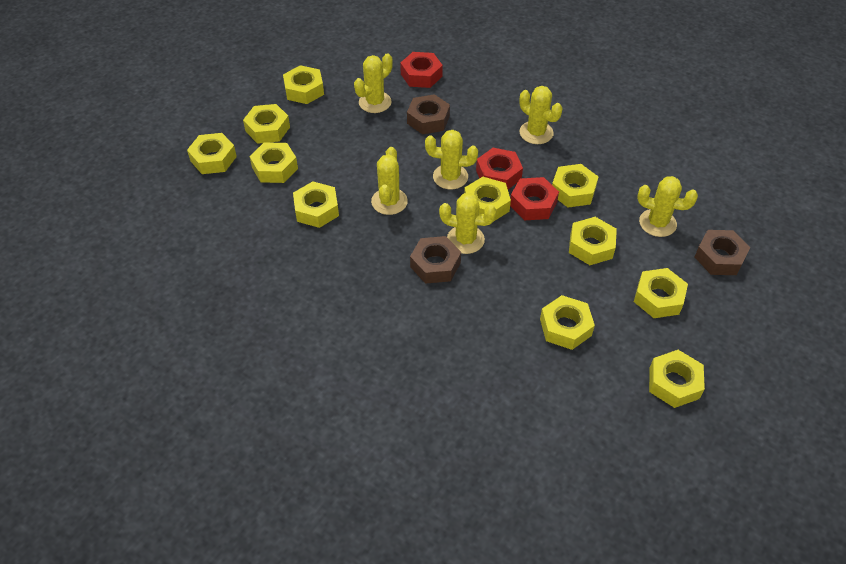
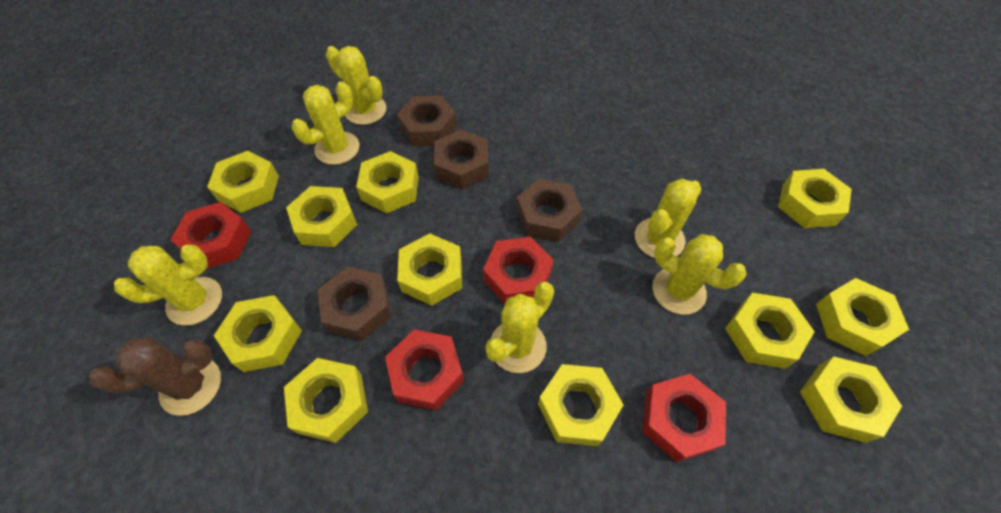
brown cactus: 0 -> 1
brown nut: 3 -> 4
red nut: 3 -> 4

